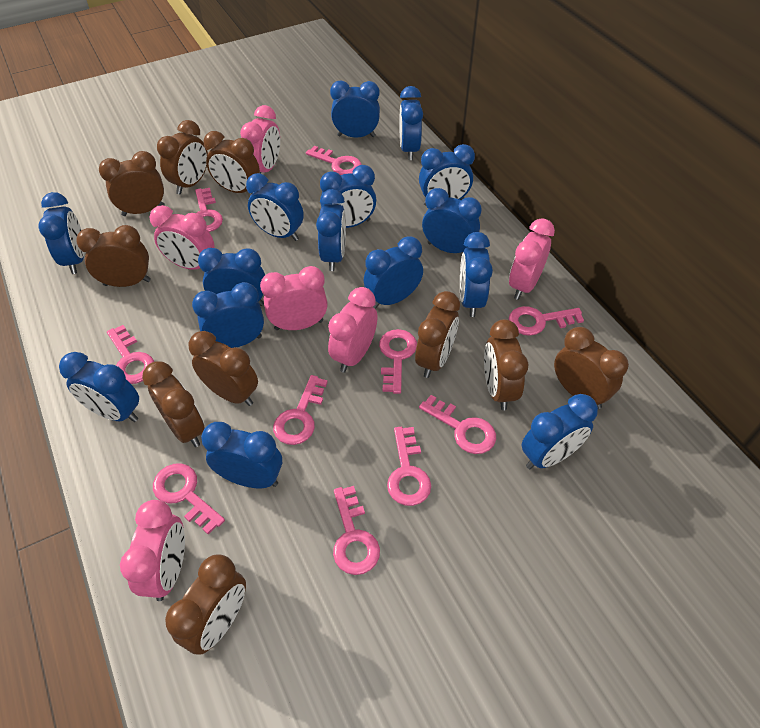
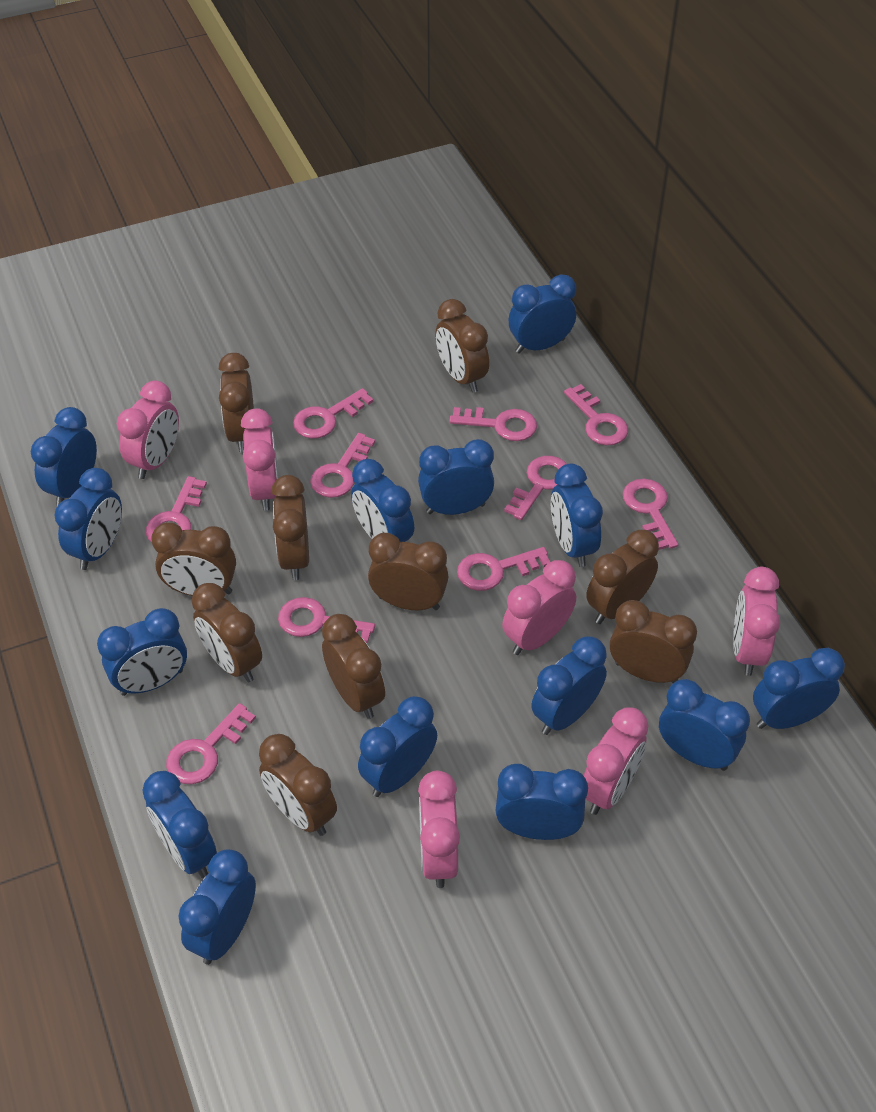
blue clock: 15 -> 14

